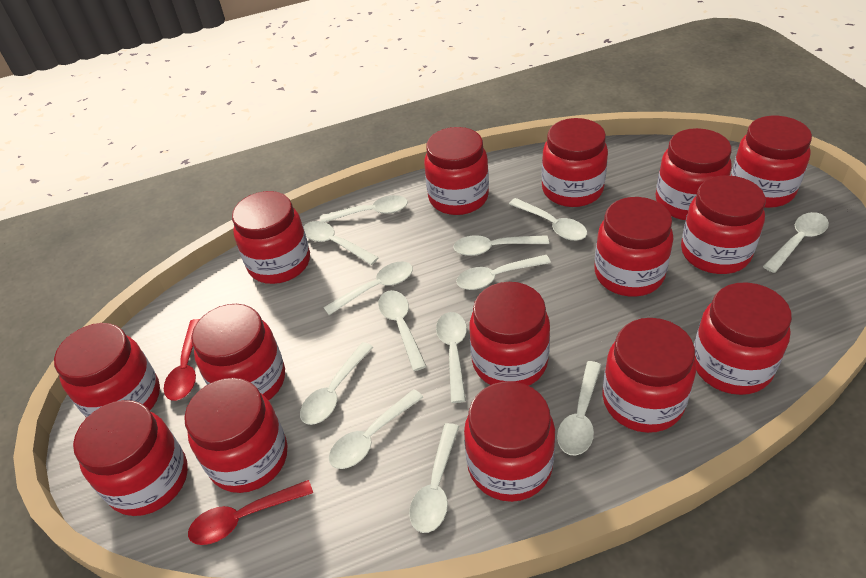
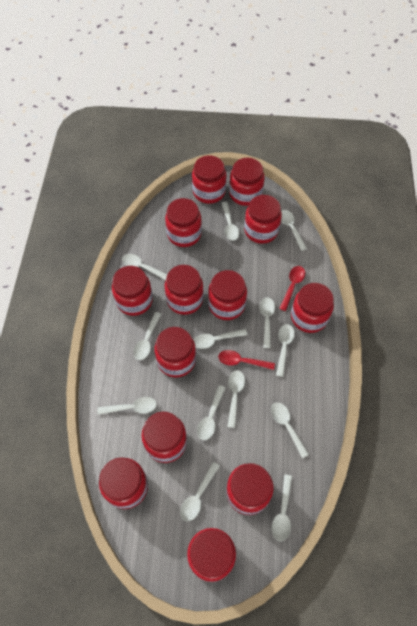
red jar: 15 -> 13

